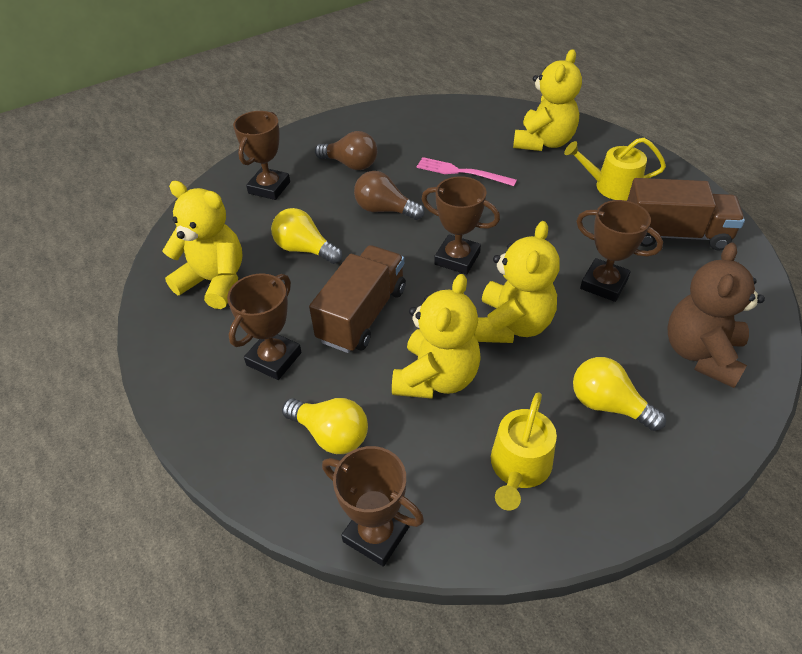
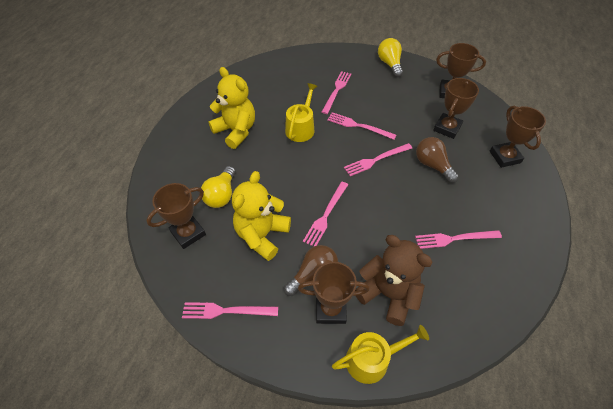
brown truck: 2 -> 0
pink fork: 1 -> 6
yellow light bulb: 3 -> 2
yellow teddy bear: 4 -> 2

